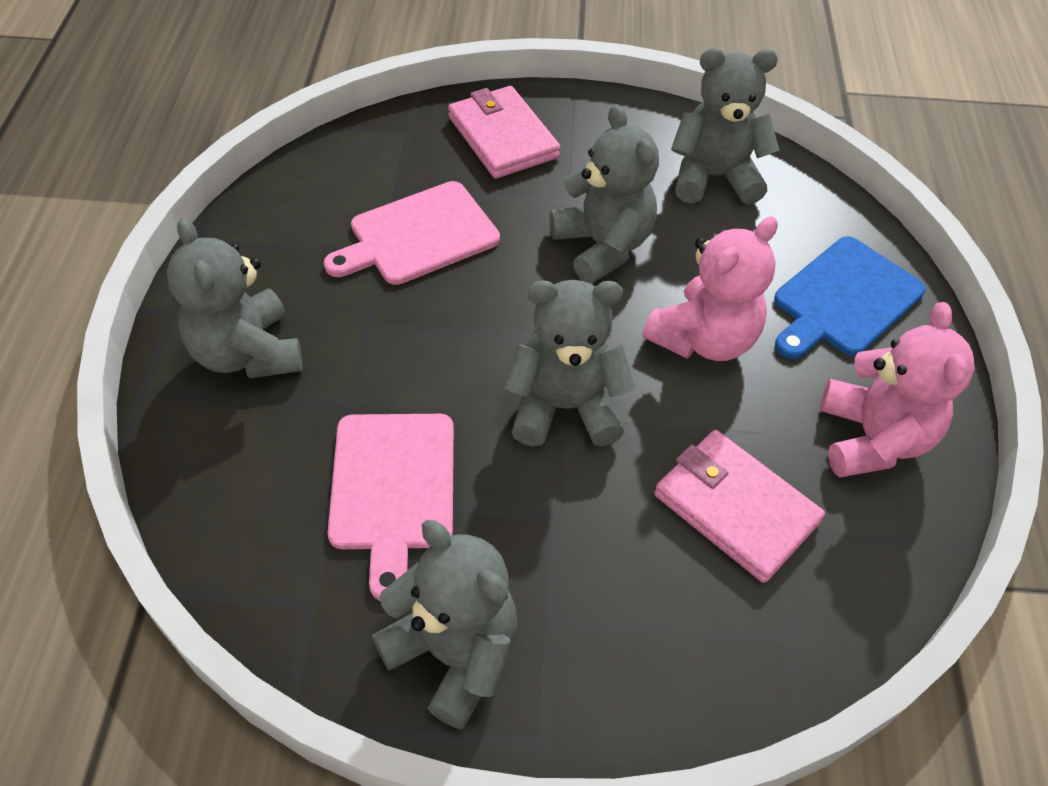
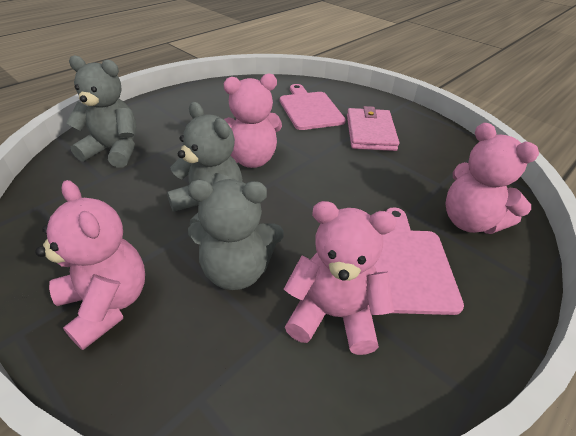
blue cutting board: 1 -> 0
grey teddy bear: 5 -> 3
pink teddy bear: 2 -> 4
pink wallet: 2 -> 1

